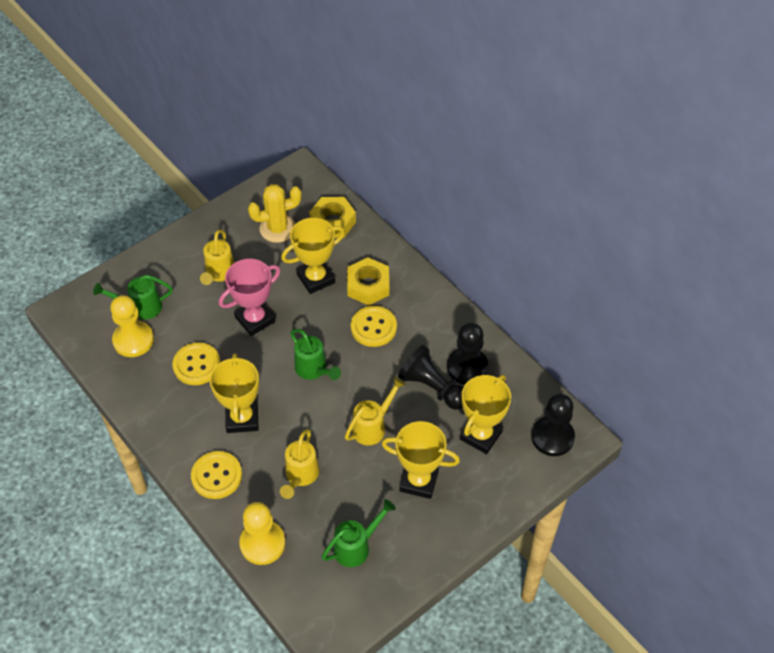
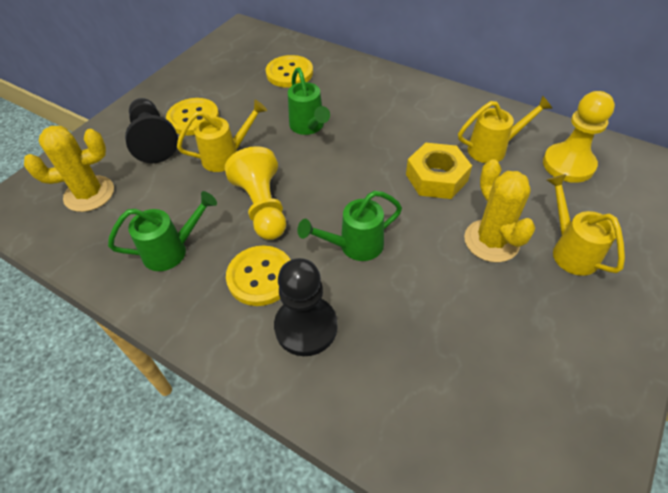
black pawn: 3 -> 2
pink trophy: 1 -> 0
yellow cactus: 1 -> 2
yellow nut: 2 -> 1
yellow trophy: 4 -> 0

